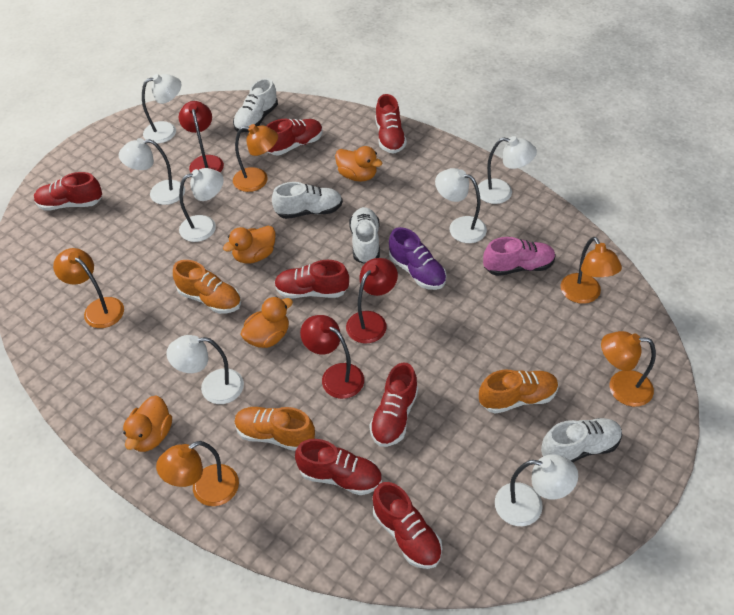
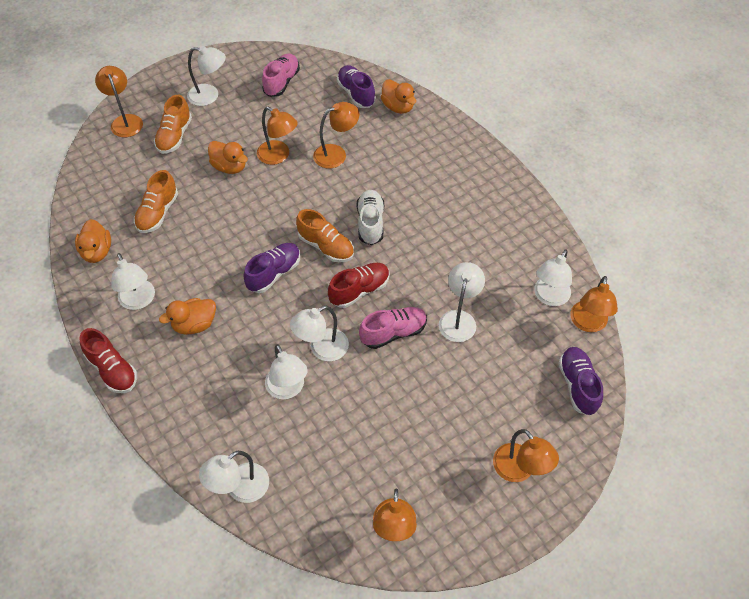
orange lamp: 5 -> 6
pink shoe: 1 -> 2
purple shoe: 1 -> 3
red lamp: 3 -> 0
red shoe: 7 -> 2
white shoe: 4 -> 1

